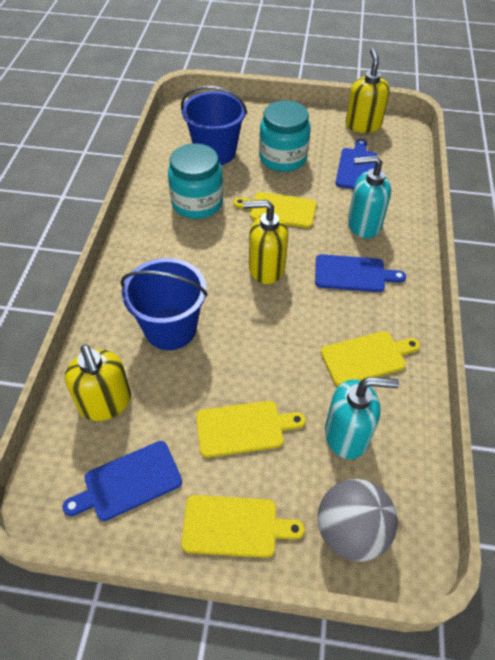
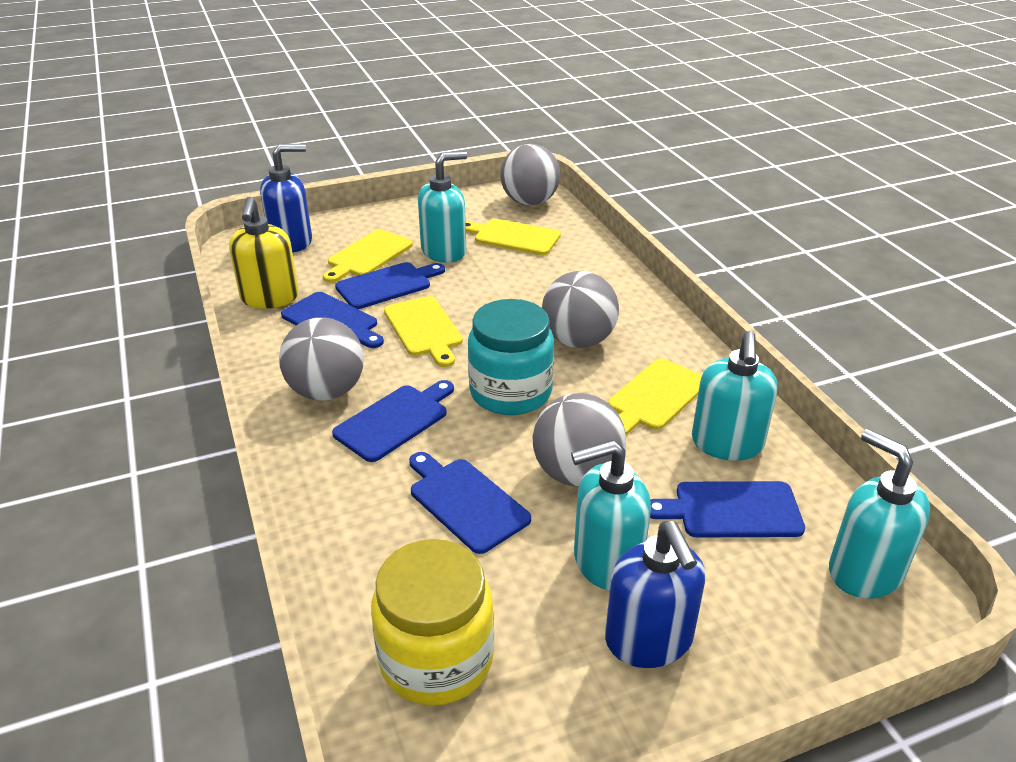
blue bucket: 2 -> 0
blue cutting board: 3 -> 5
blue soap dispenser: 0 -> 2
grey ball: 1 -> 4
turquoise jar: 2 -> 1
turquoise soap dispenser: 2 -> 4
yellow jar: 0 -> 1
yellow soap dispenser: 3 -> 1

